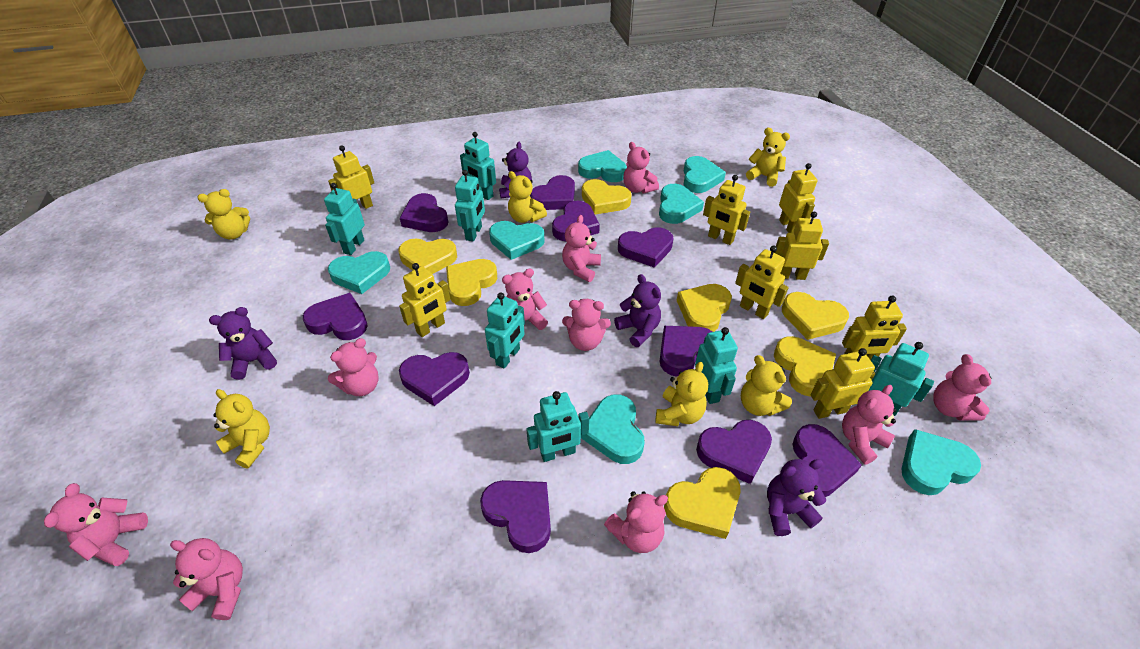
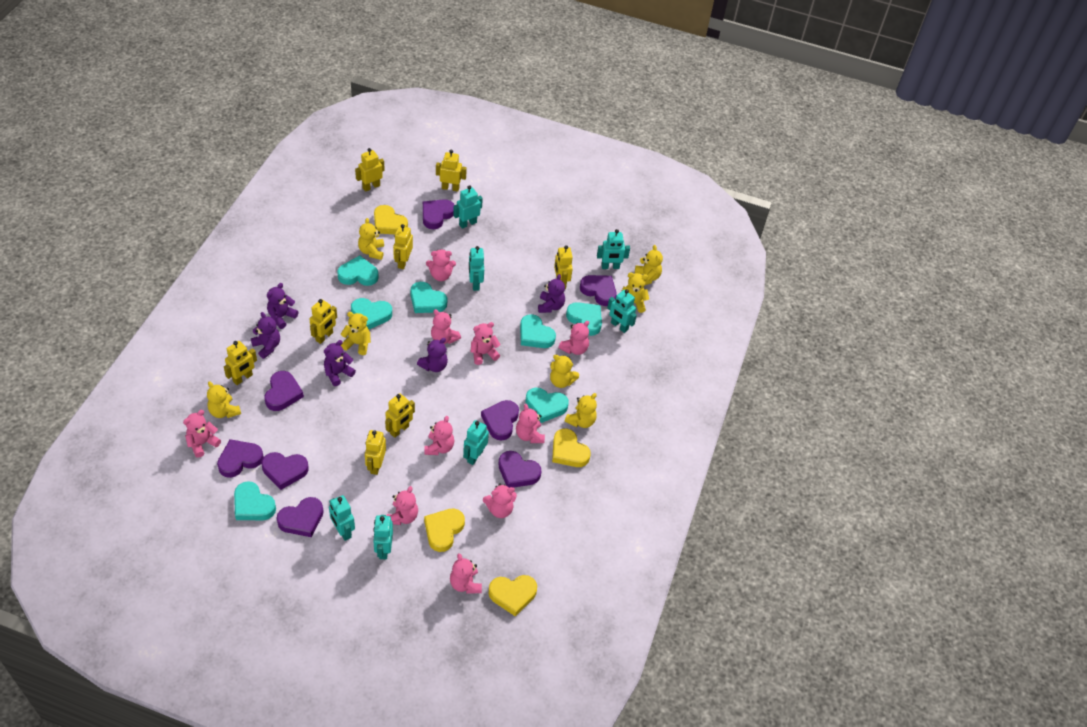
purple heart: 10 -> 8
purple teddy bear: 4 -> 5
yellow heart: 7 -> 4
yellow teddy bear: 6 -> 7

